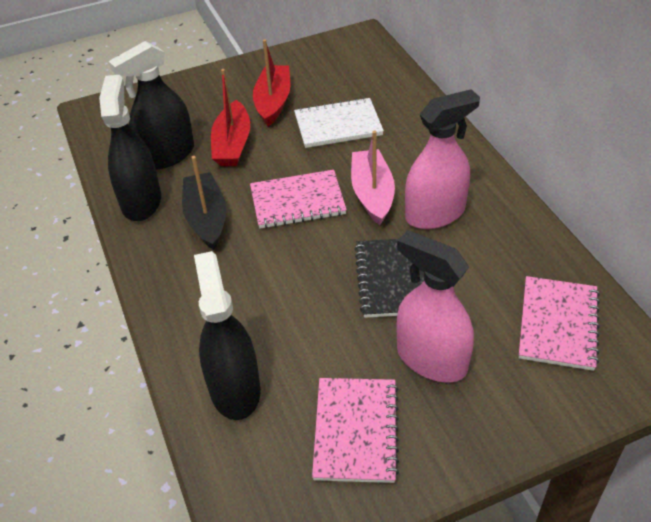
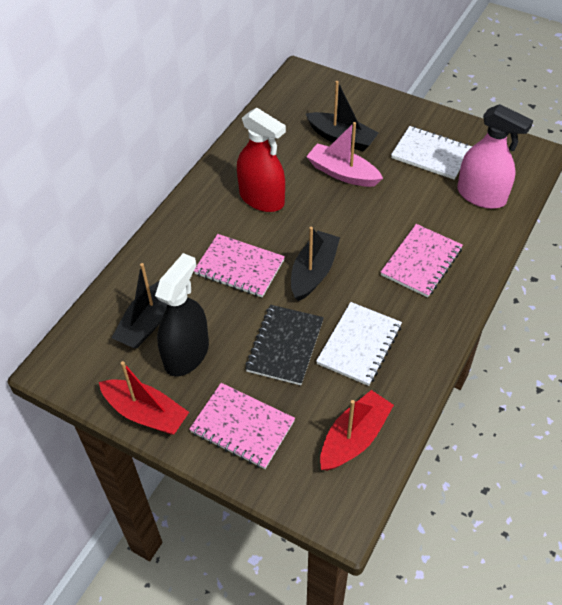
black boat: 1 -> 3
black spray bottle: 3 -> 1
pink spray bottle: 2 -> 1
red spray bottle: 0 -> 1
white notebook: 1 -> 2

